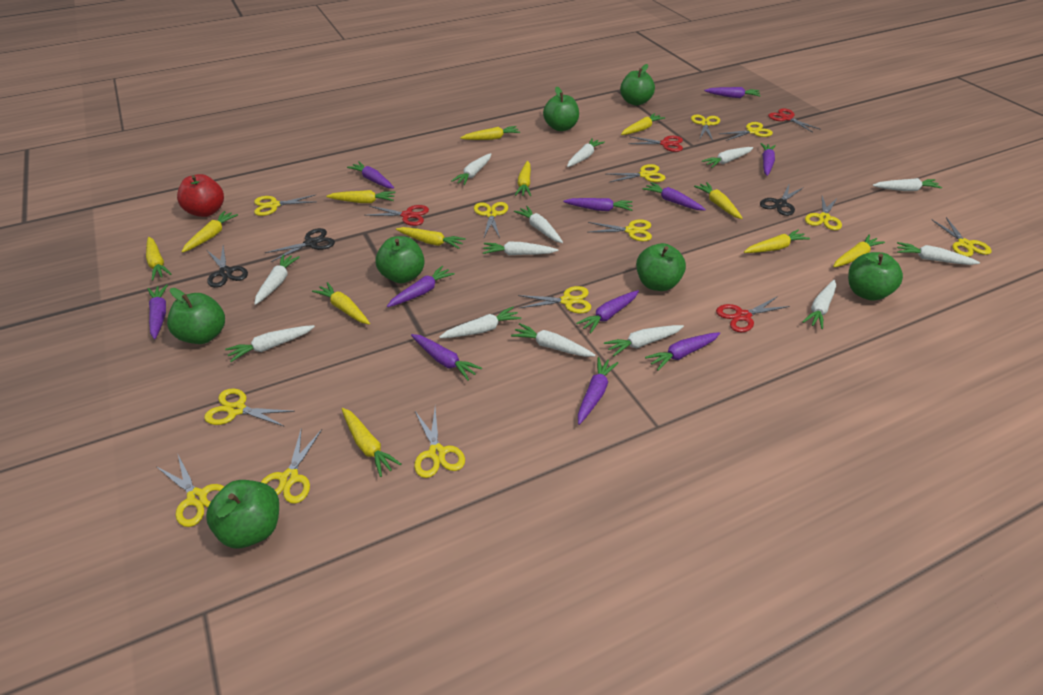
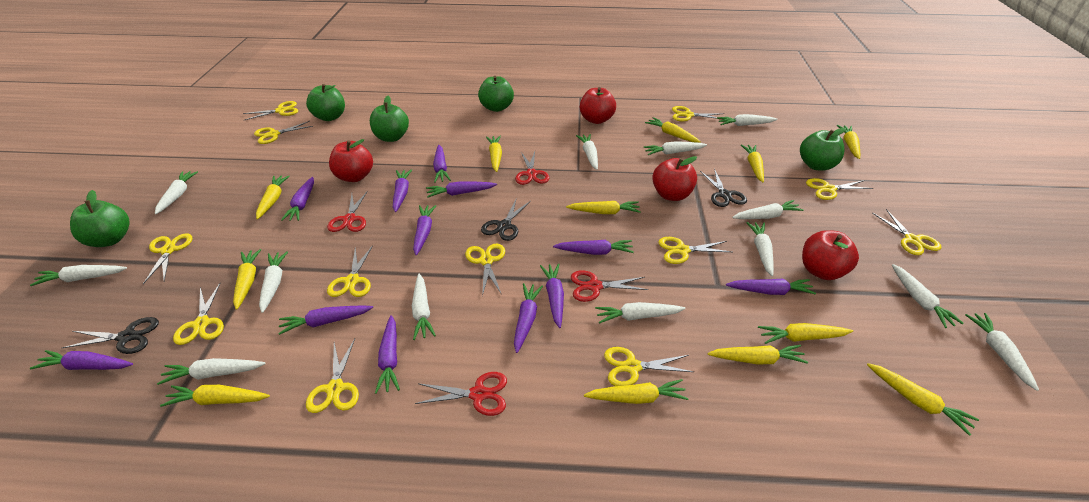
green apple: 7 -> 5
purple carrot: 11 -> 12
red apple: 1 -> 4
yellow scissors: 13 -> 12

